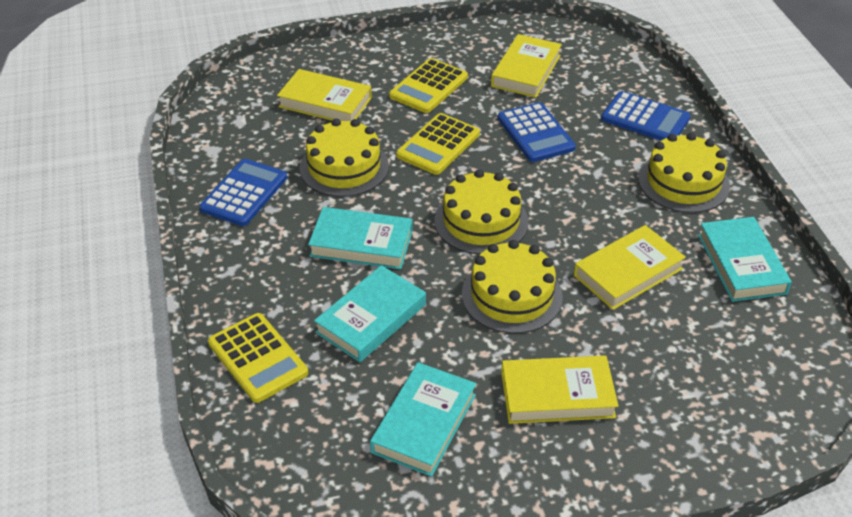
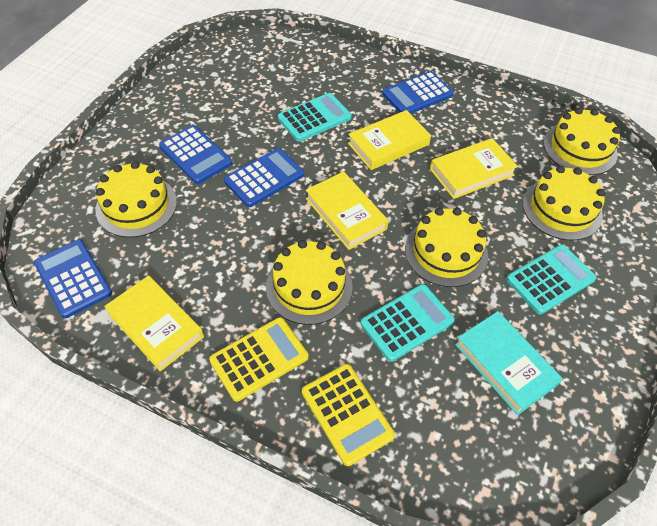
blue calculator: 3 -> 4
turquoise book: 4 -> 1
turquoise calculator: 0 -> 3
yellow cake: 4 -> 5
yellow calculator: 3 -> 2

